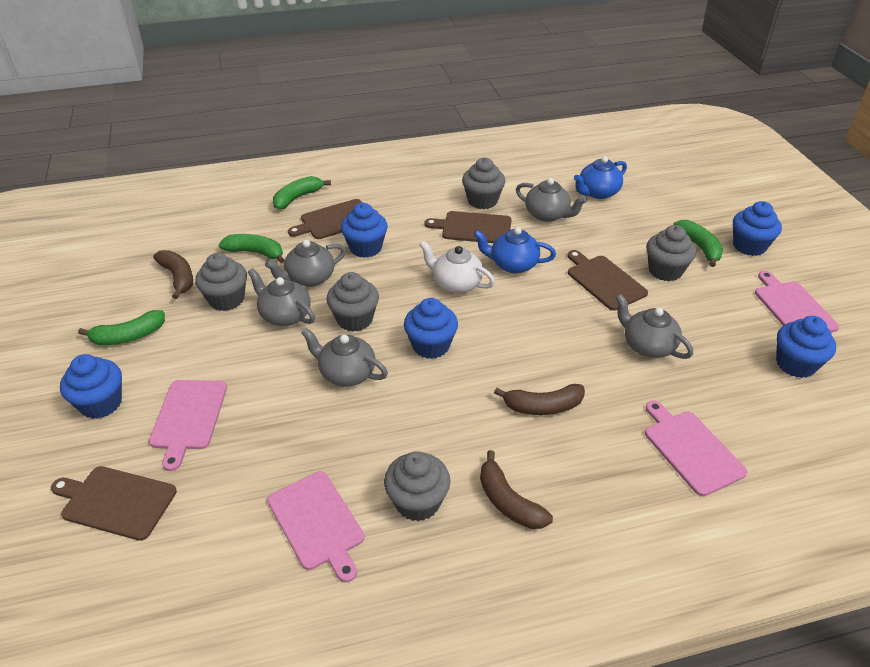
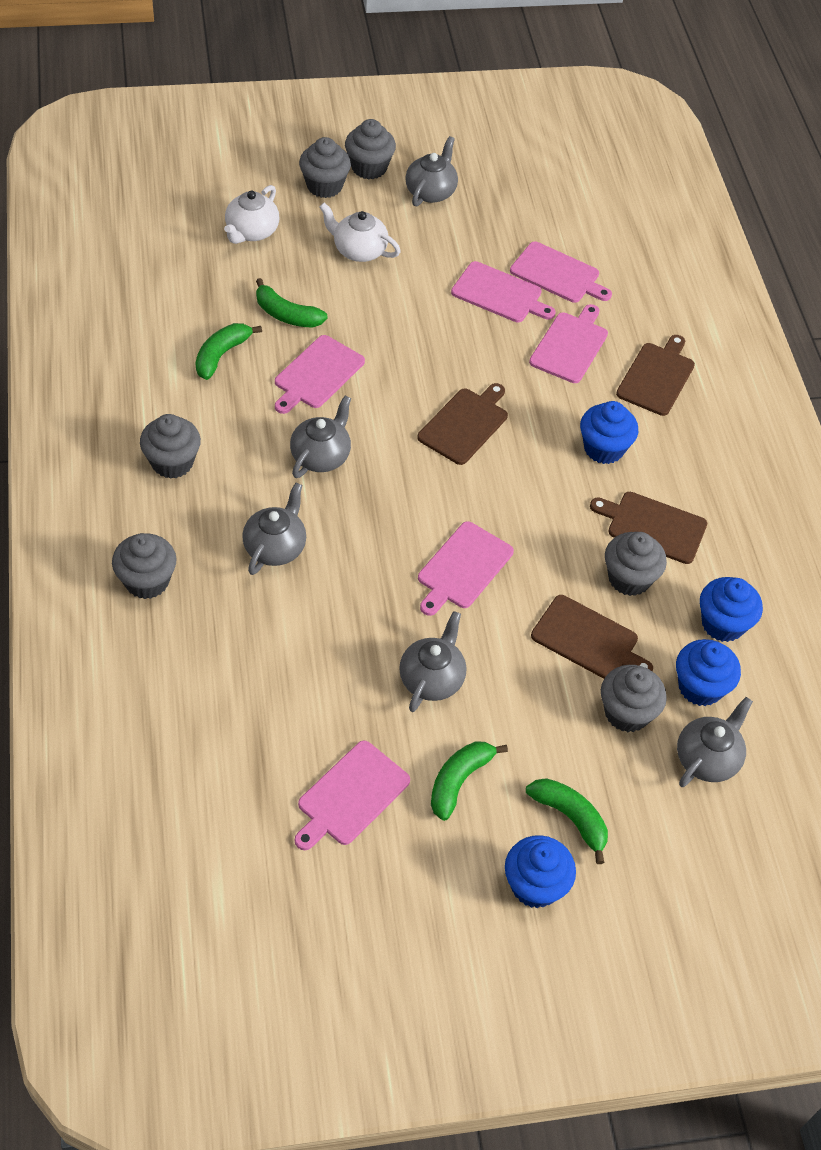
blue cupcake: 5 -> 4
blue teapot: 2 -> 0
brown banana: 3 -> 0
grey cupcake: 5 -> 6
pink cutting board: 4 -> 6
white teapot: 1 -> 2

